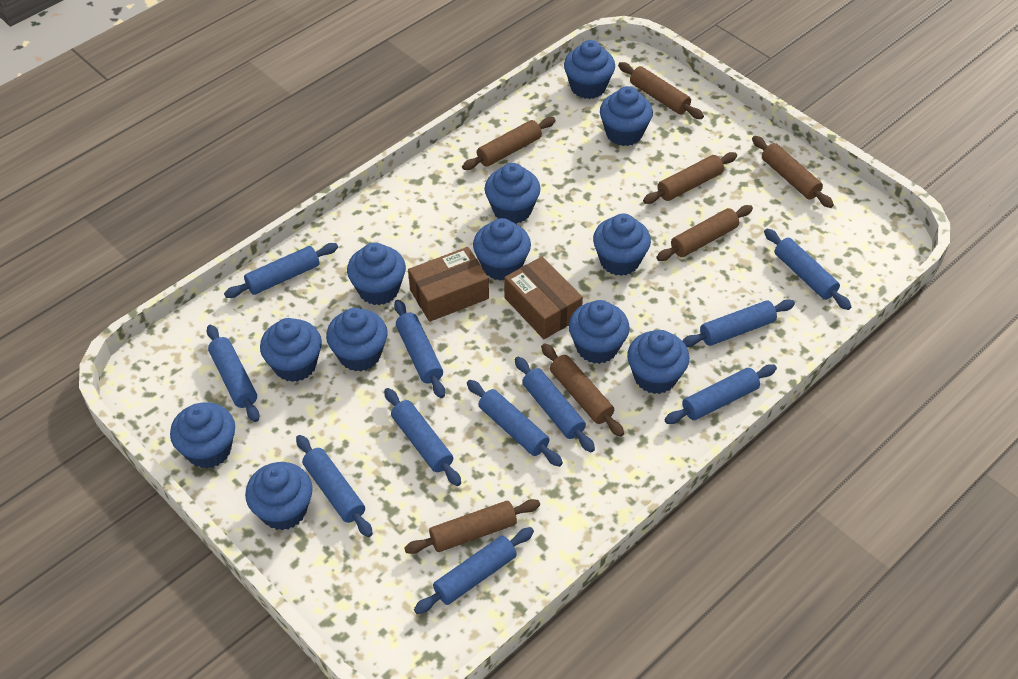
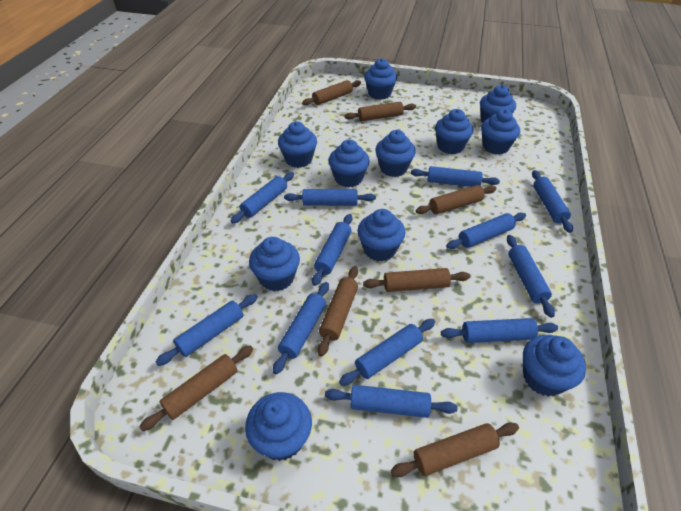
blue cupcake: 12 -> 11
blue rolling pin: 11 -> 12
brown box: 2 -> 0

